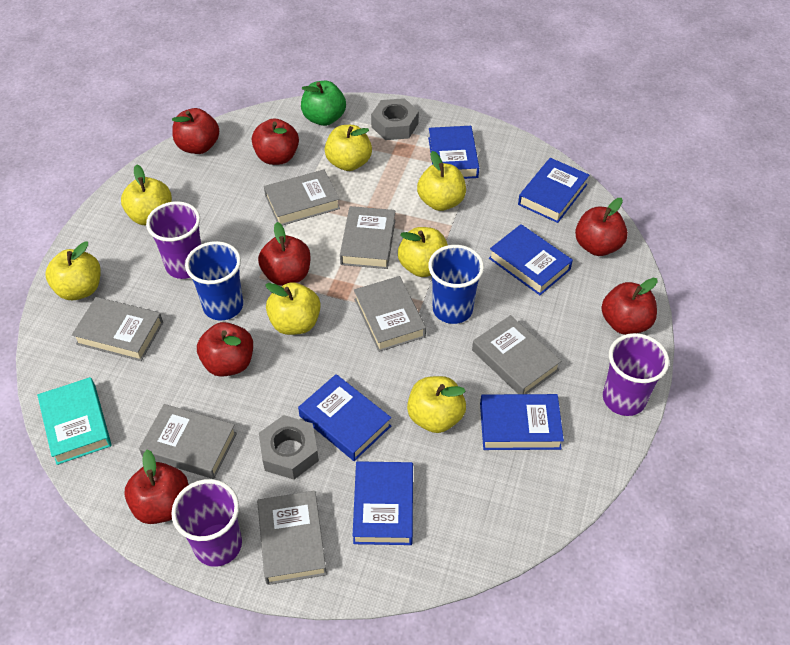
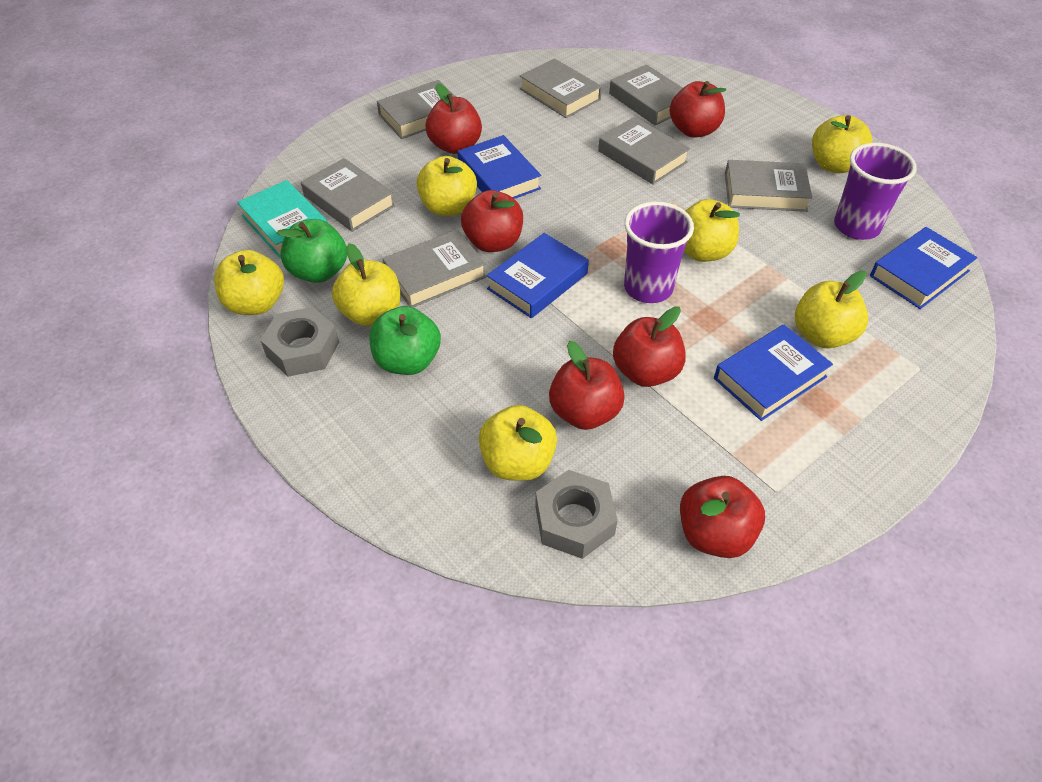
blue book: 6 -> 4
blue cup: 2 -> 0
green apple: 1 -> 2
purple cup: 3 -> 2
red apple: 7 -> 6

